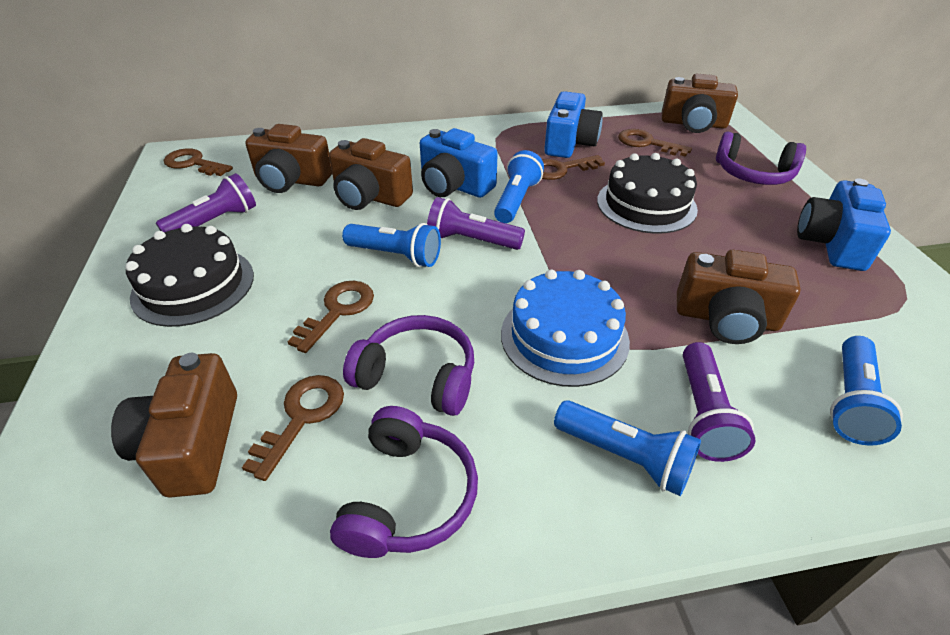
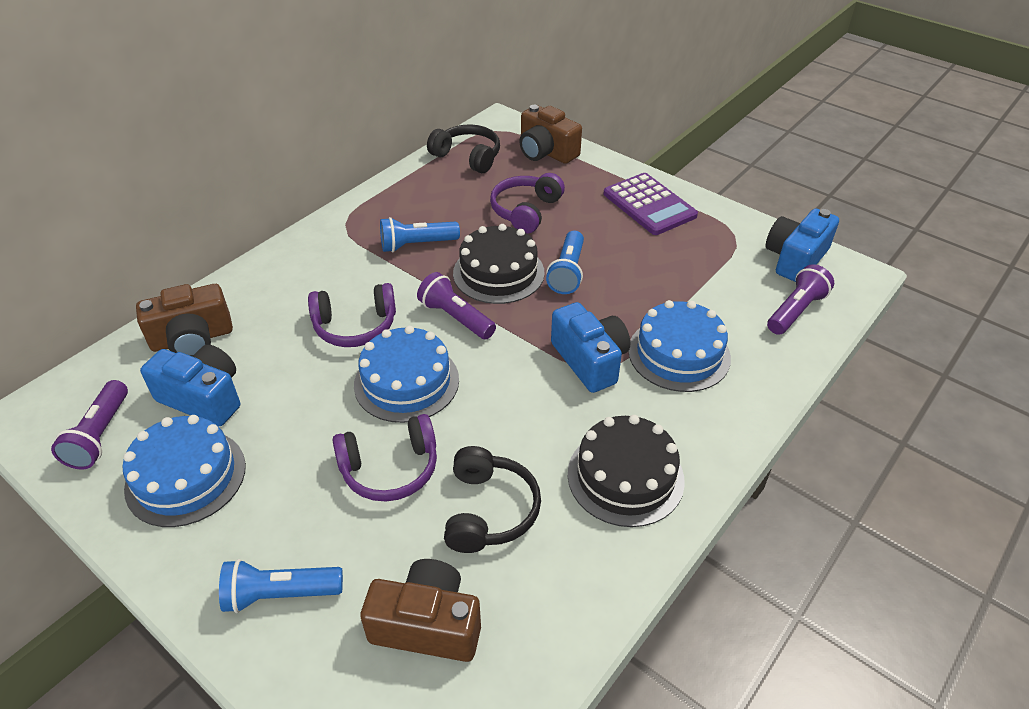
black headphones: 0 -> 2
blue cake: 1 -> 3
blue flashlight: 4 -> 3
brown camera: 5 -> 3
brown key: 5 -> 0
purple calculator: 0 -> 1

